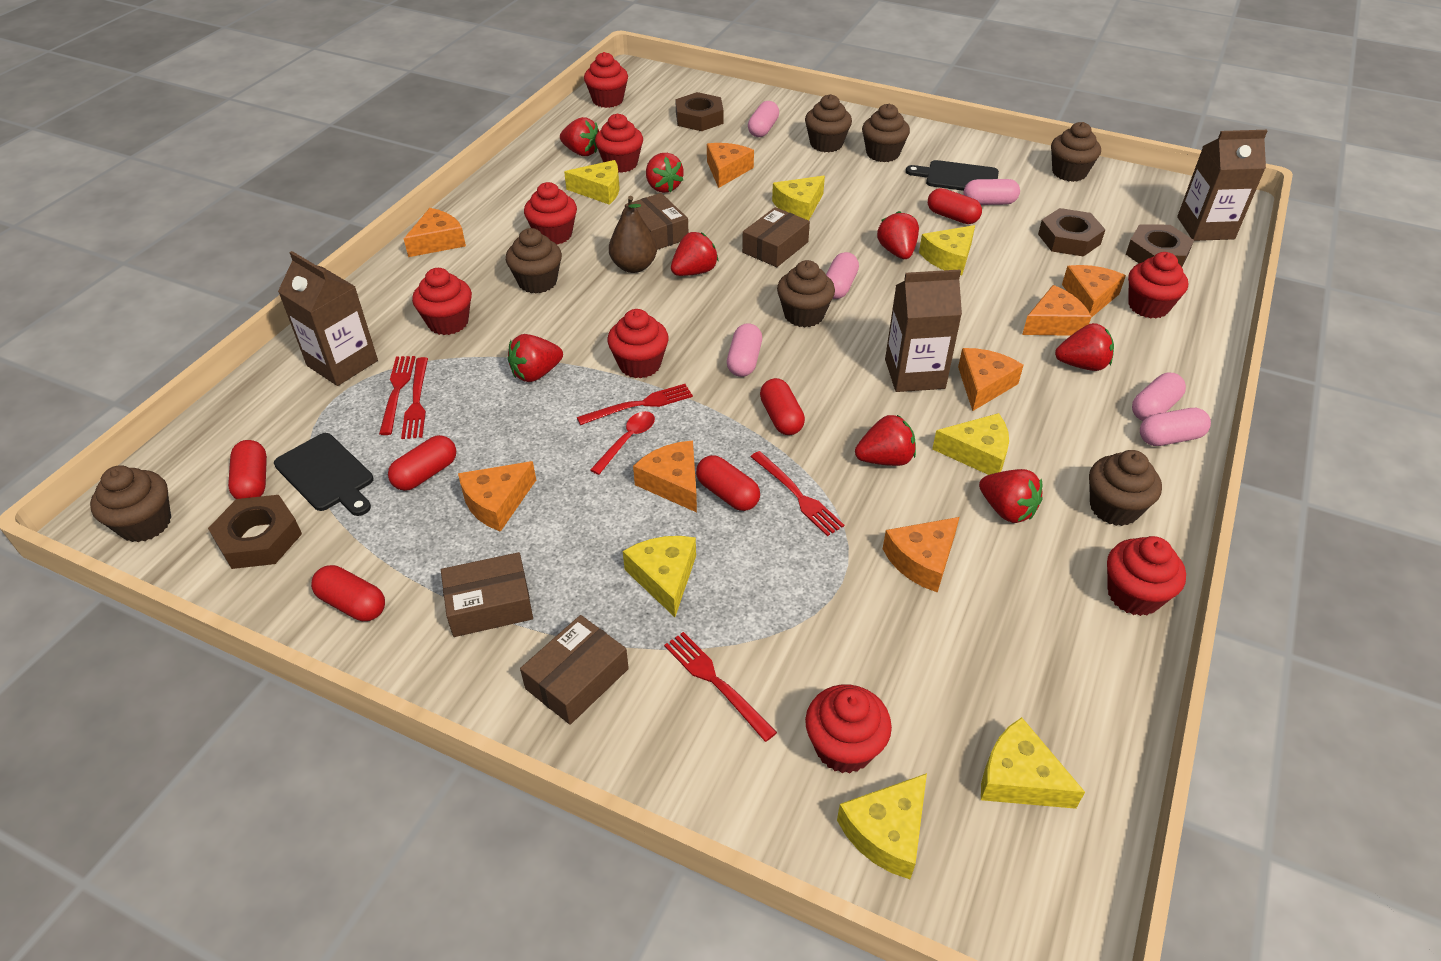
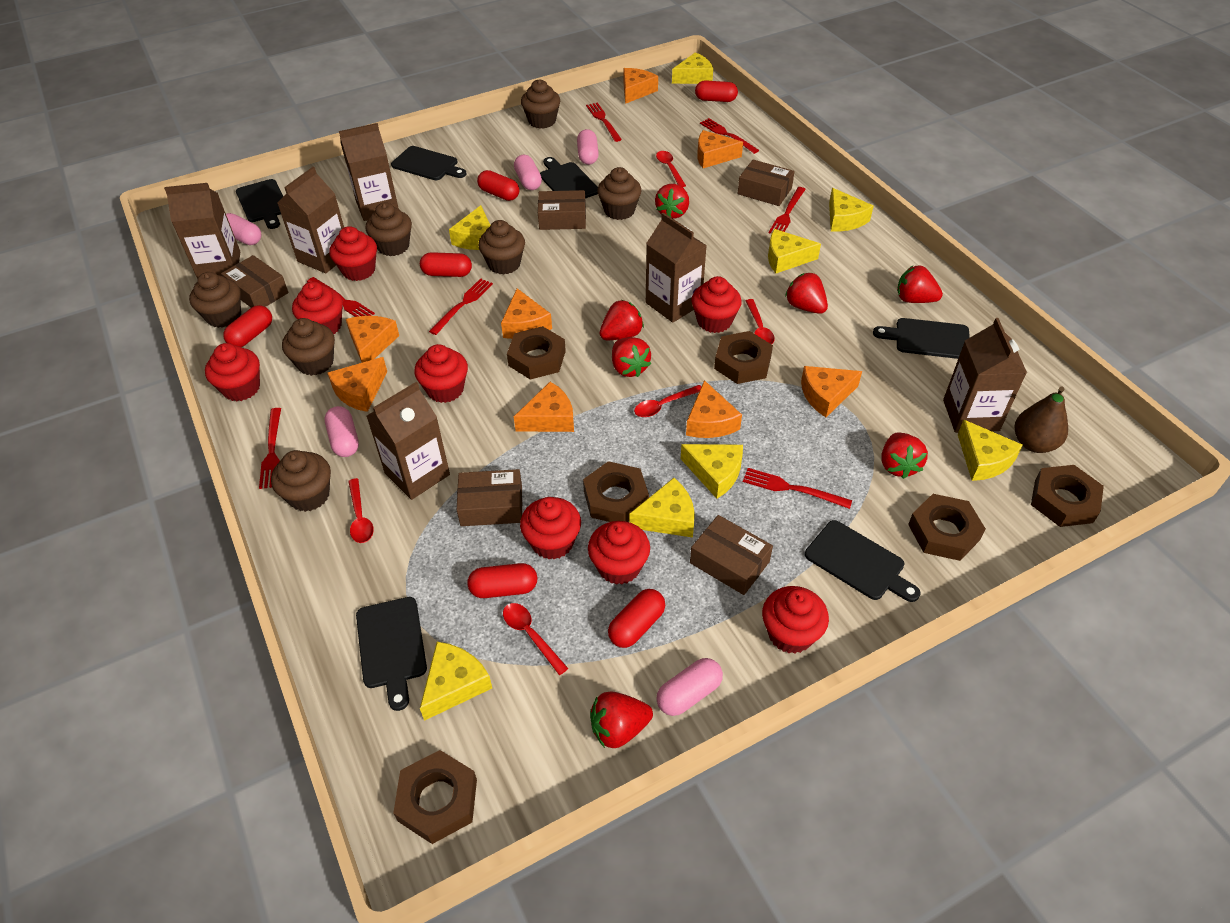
black cutting board: 2 -> 6
brown box: 4 -> 5
brown carton: 3 -> 6
brown nut: 4 -> 6
pink capsule: 6 -> 5
red fork: 5 -> 7
red spoon: 1 -> 5
red strawberry: 8 -> 7
yellow cheese: 7 -> 8

